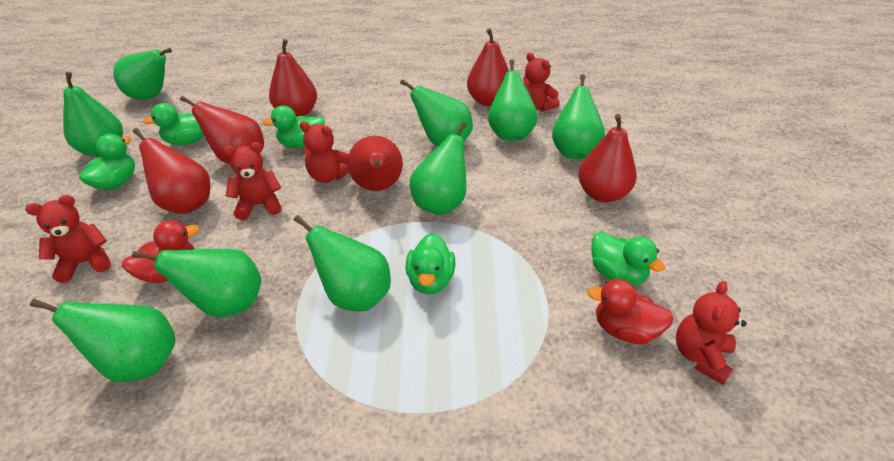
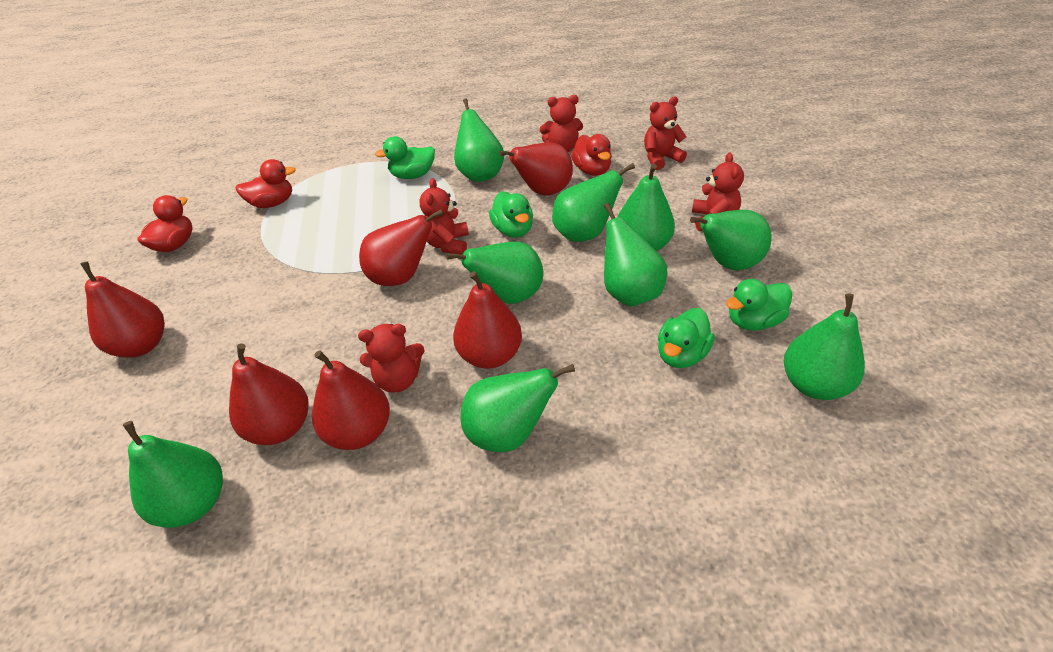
green duck: 5 -> 4
red duck: 2 -> 3

